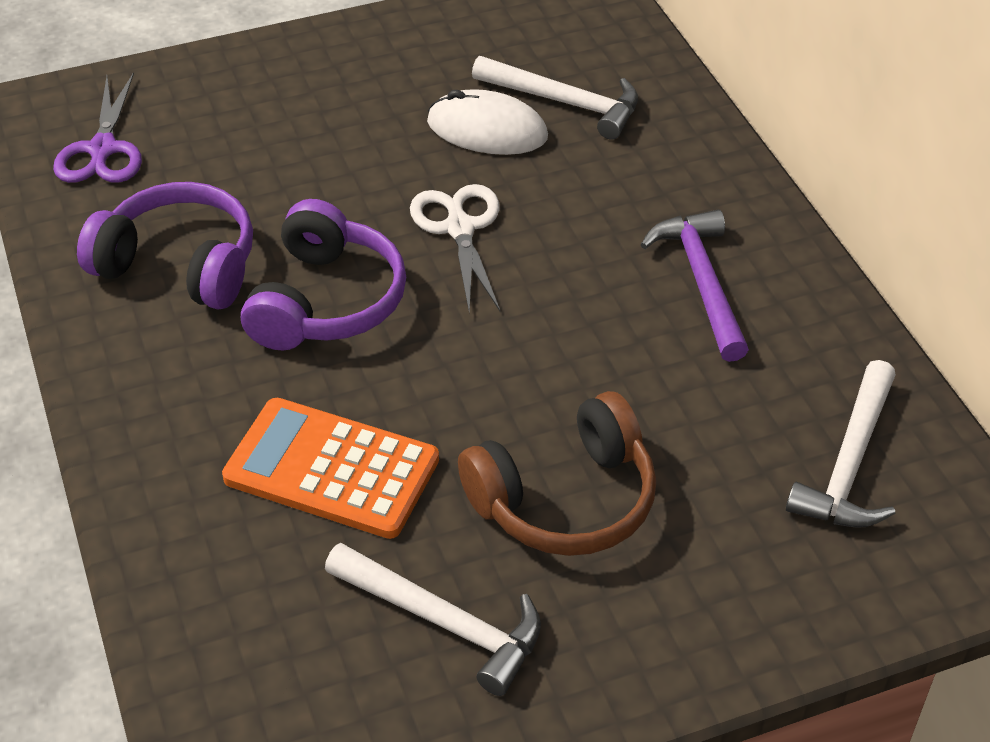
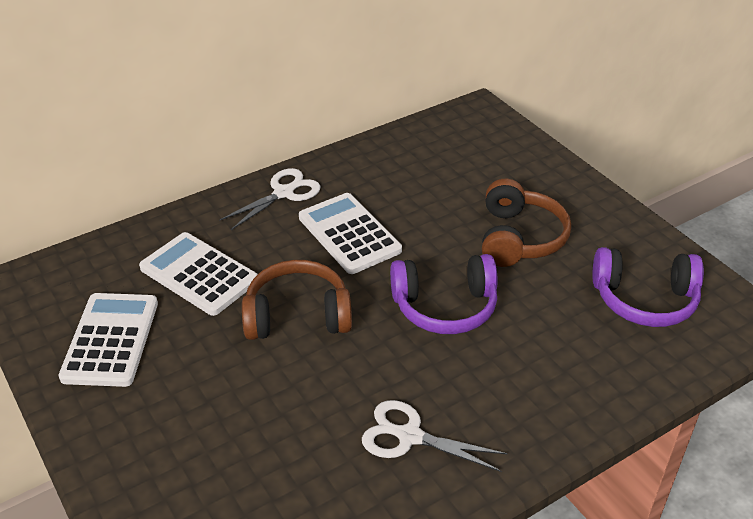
brown headphones: 1 -> 2
orange calculator: 1 -> 0
purple hammer: 1 -> 0
purple scissors: 1 -> 0
white calculator: 0 -> 3
white hammer: 3 -> 0
white mouse: 1 -> 0
white scissors: 1 -> 2

